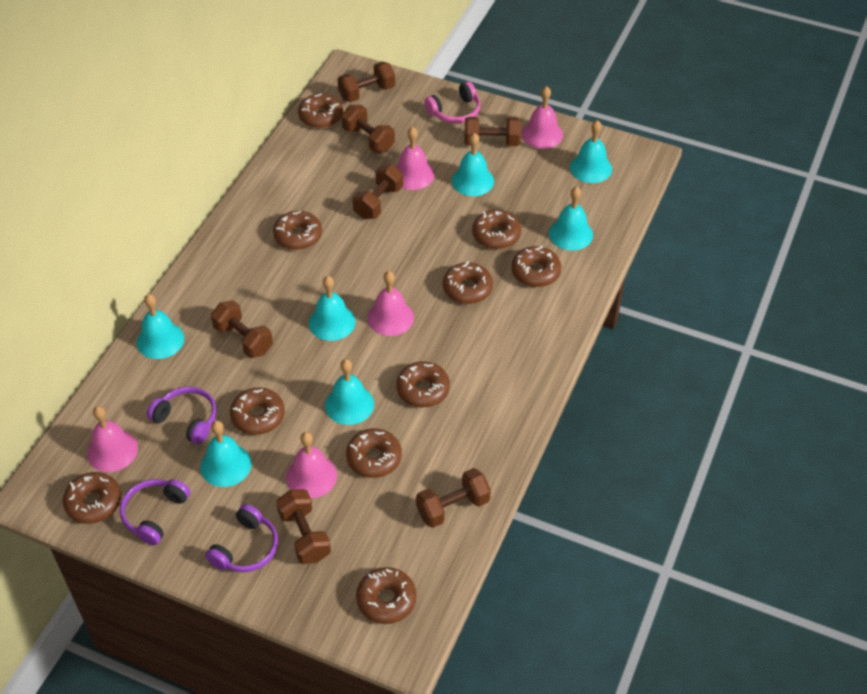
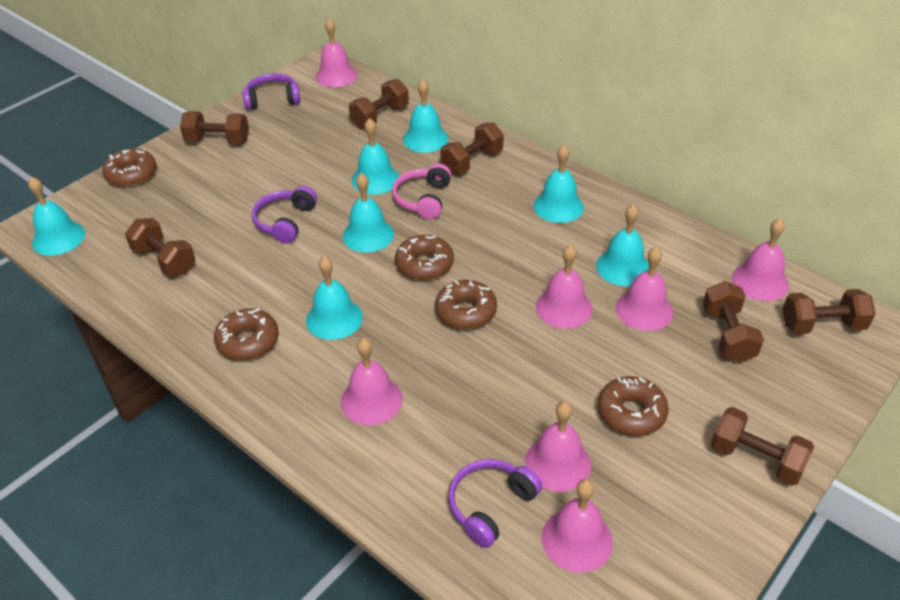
brown donut: 10 -> 5
pink bell: 5 -> 7

